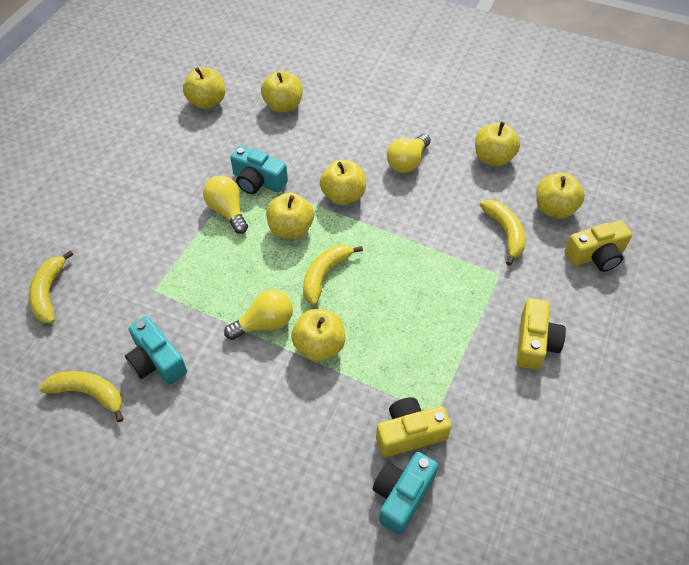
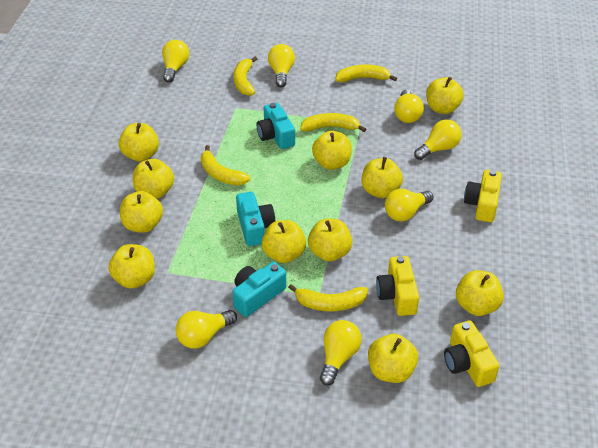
yellow apple: 7 -> 11
yellow banana: 4 -> 5
yellow light bulb: 3 -> 7

